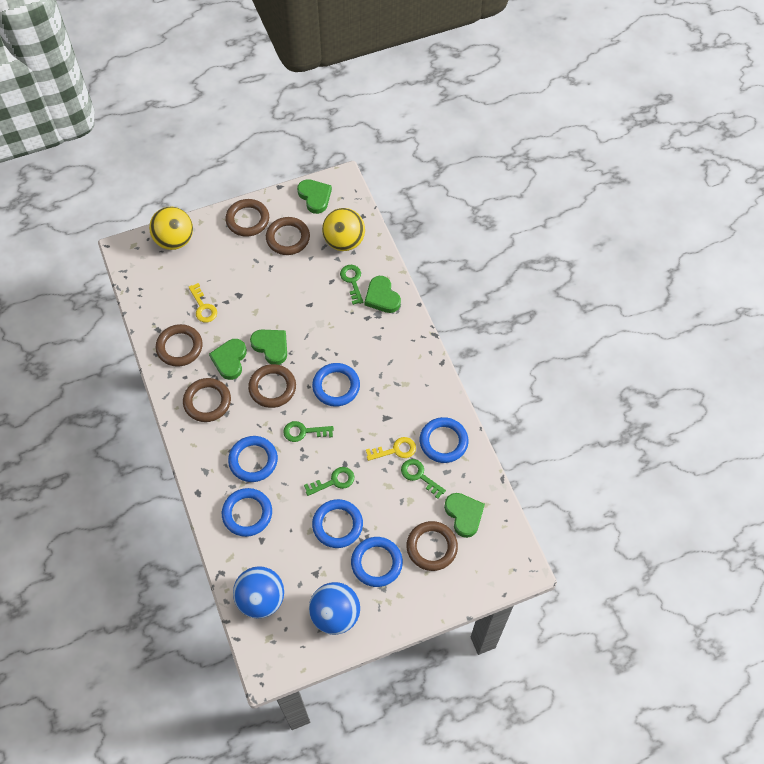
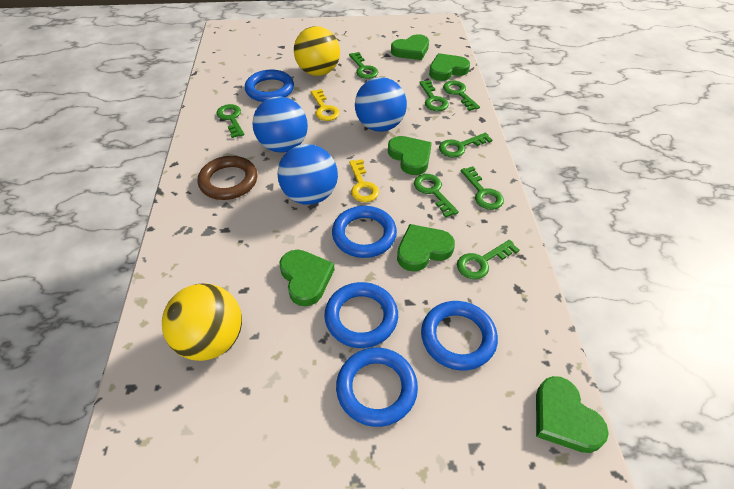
blue ball: 2 -> 3
blue ring: 6 -> 5
brown ring: 6 -> 1
green heart: 5 -> 6
green key: 4 -> 8

